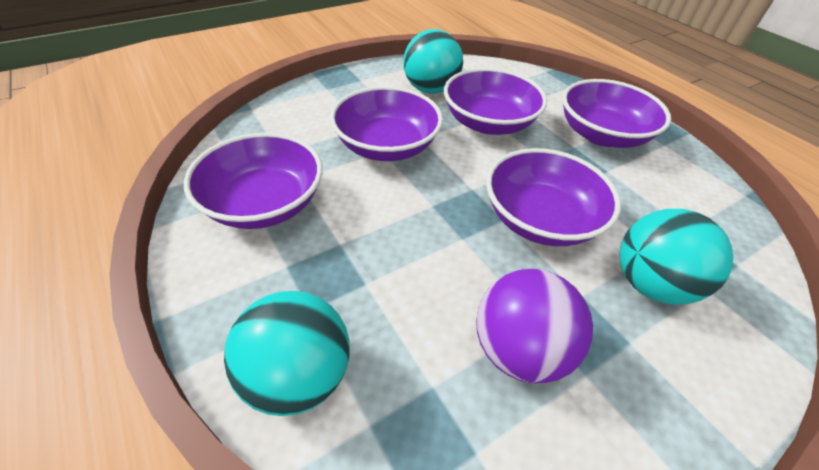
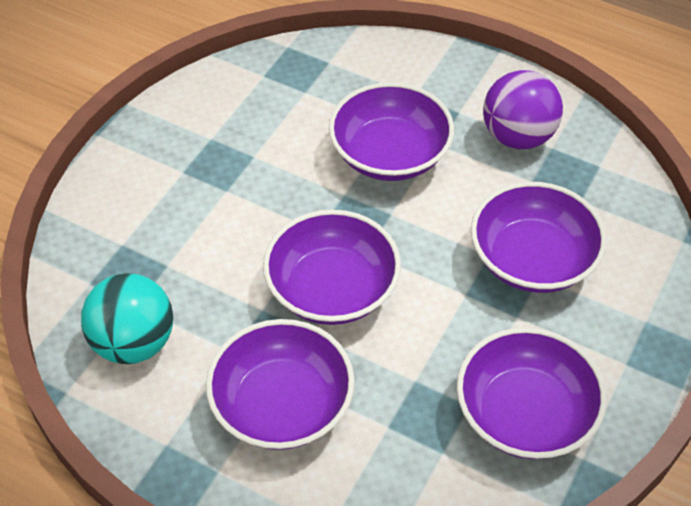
turquoise ball: 3 -> 1

